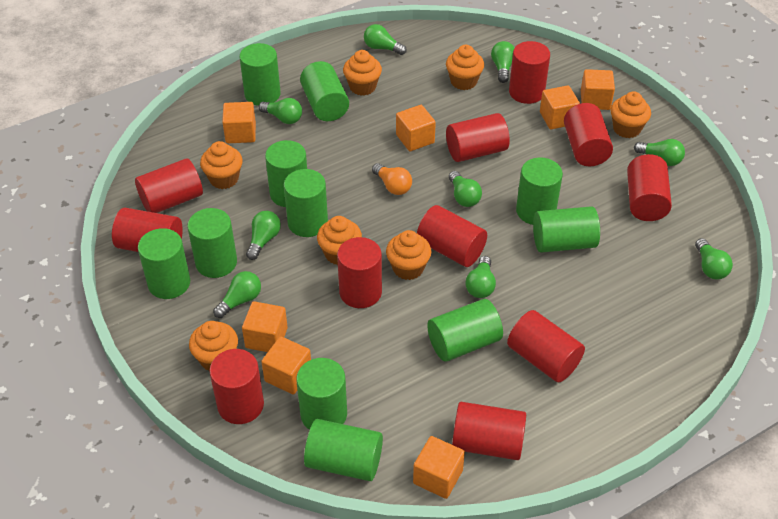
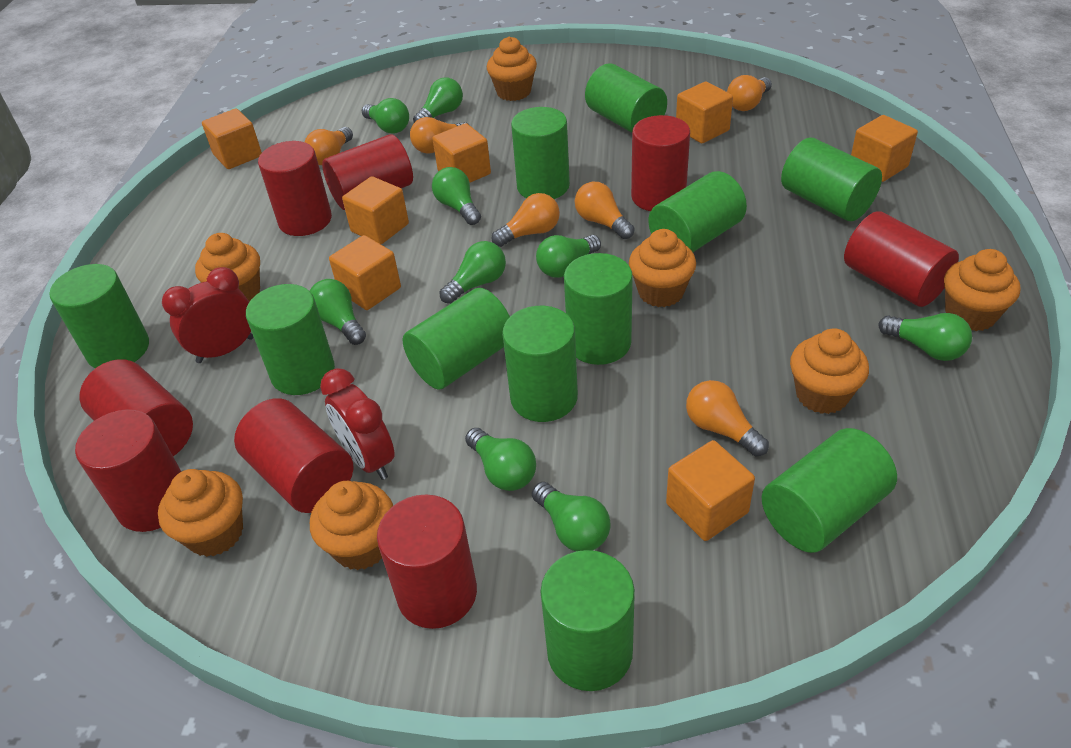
orange light bulb: 1 -> 6
red clock: 0 -> 2
red cylinder: 11 -> 8

